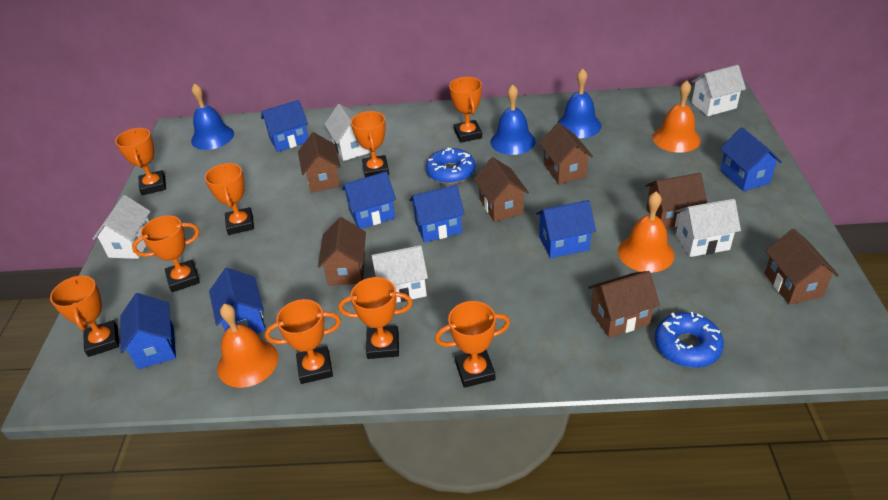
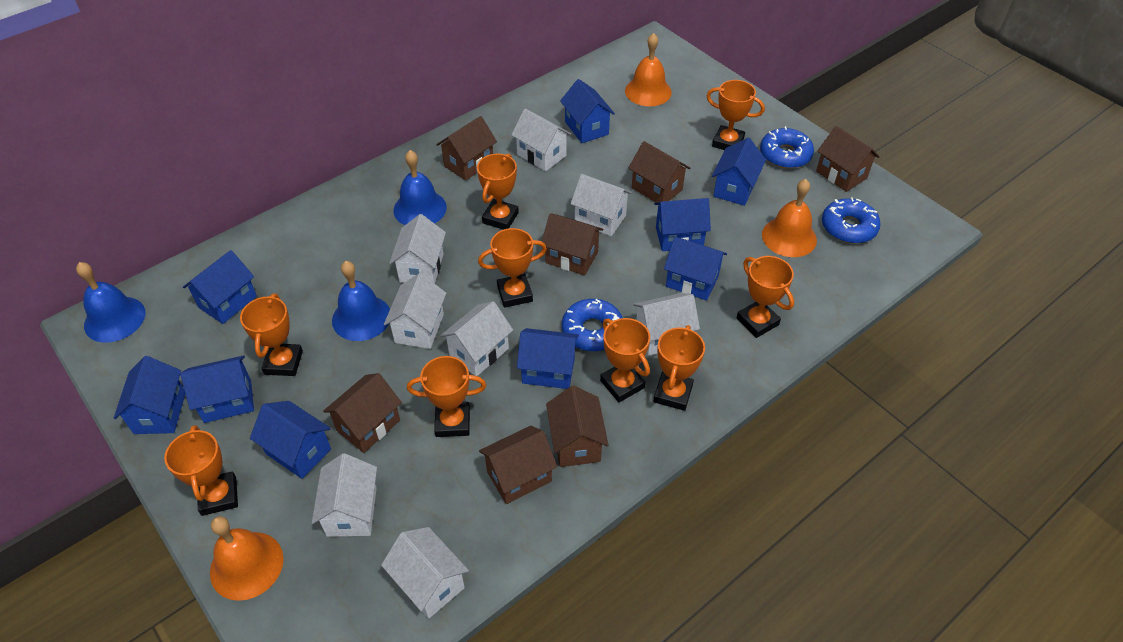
blue donut: 2 -> 3
blue house: 7 -> 9
white house: 5 -> 8

